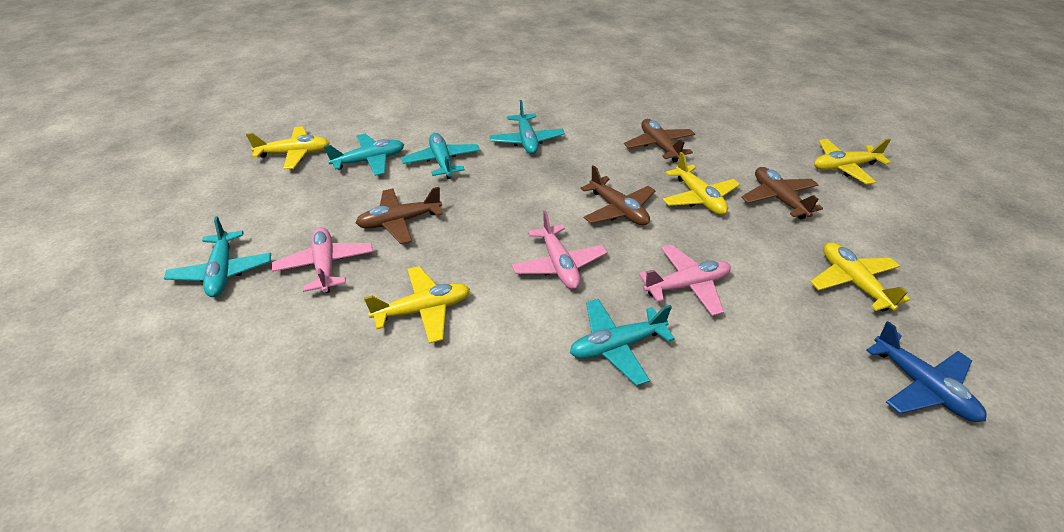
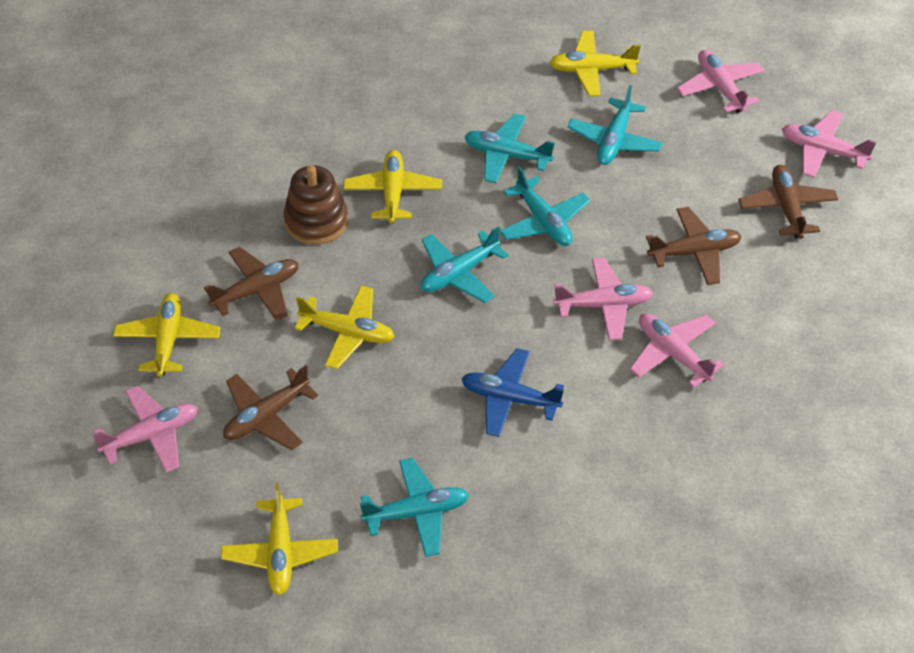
brown stacking toy: 0 -> 1
pink plane: 3 -> 5

